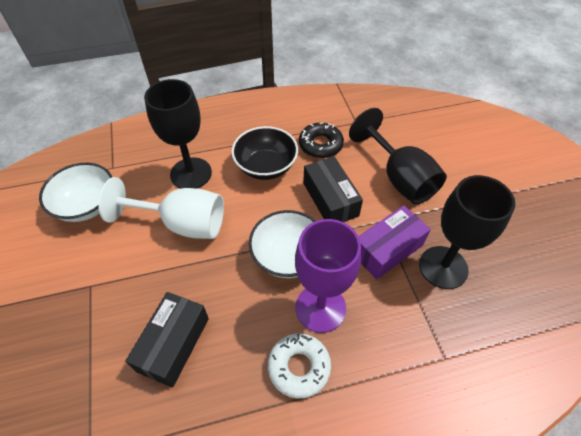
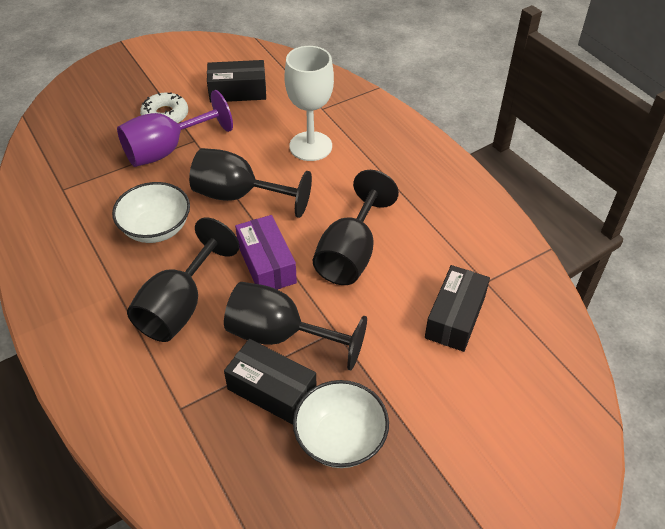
black bowl: 1 -> 0
black box: 2 -> 3
black donut: 1 -> 0
black goblet: 3 -> 4

